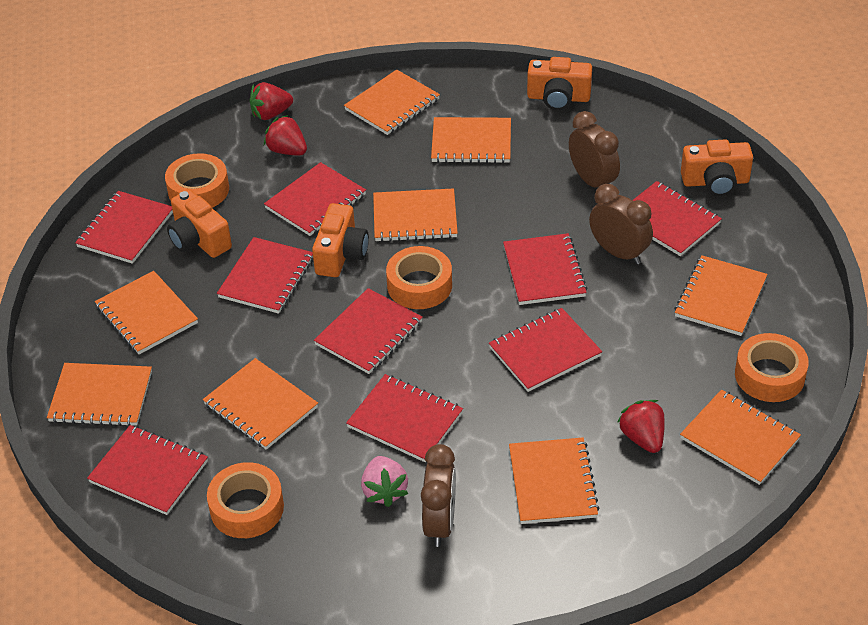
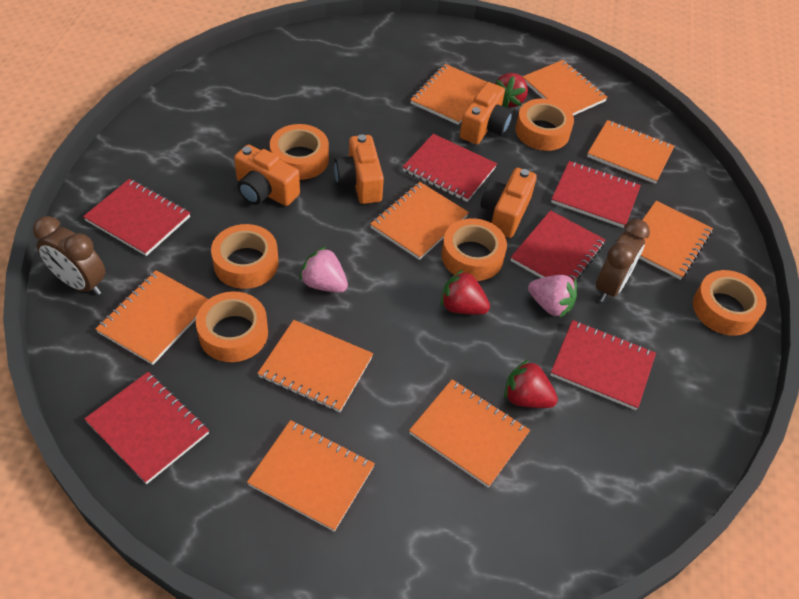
brown clock: 3 -> 2
orange tape: 4 -> 6
pink strawberry: 1 -> 2
red notebook: 9 -> 6

